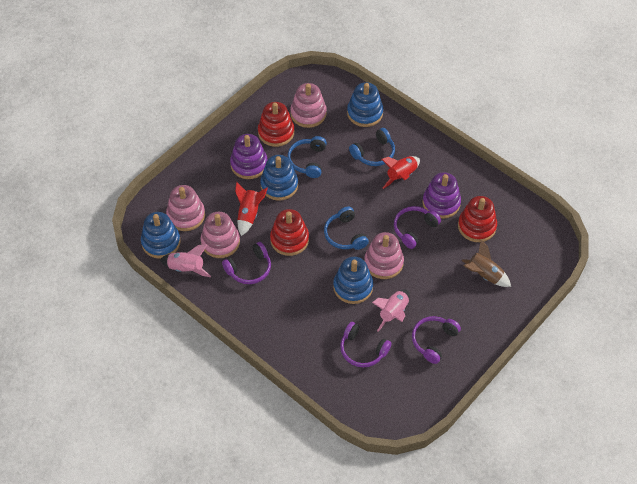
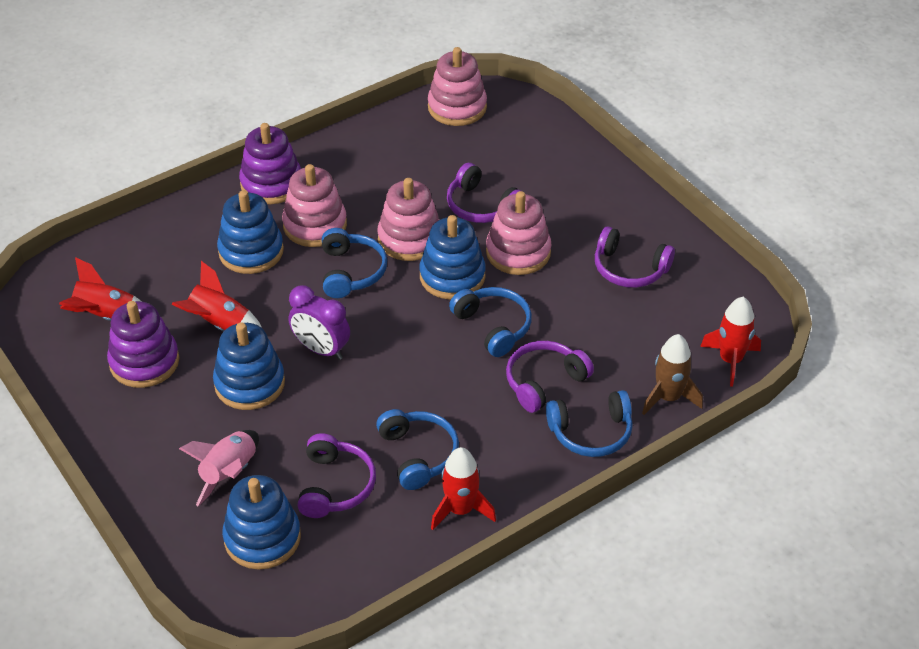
blue headphones: 3 -> 4
pink rocket: 2 -> 1
purple clock: 0 -> 1
red rocket: 2 -> 4
red stacking toy: 3 -> 0

